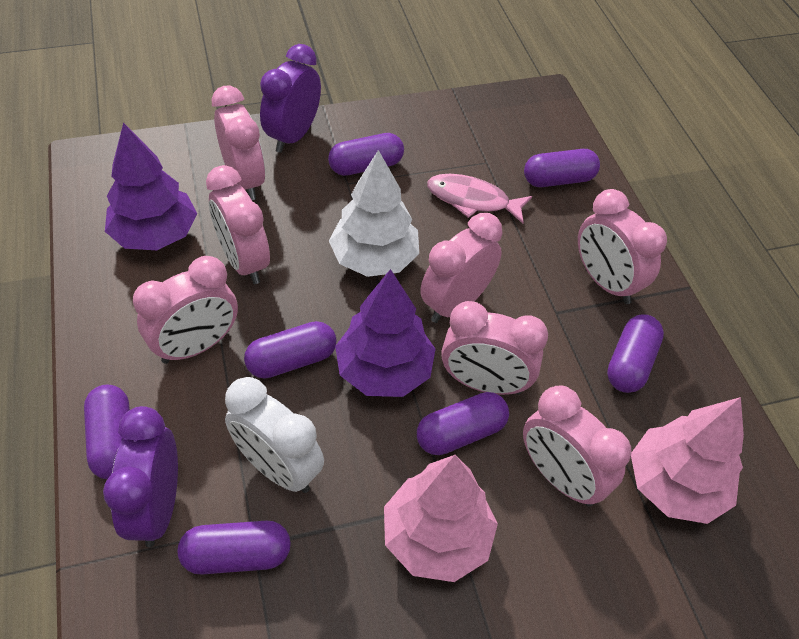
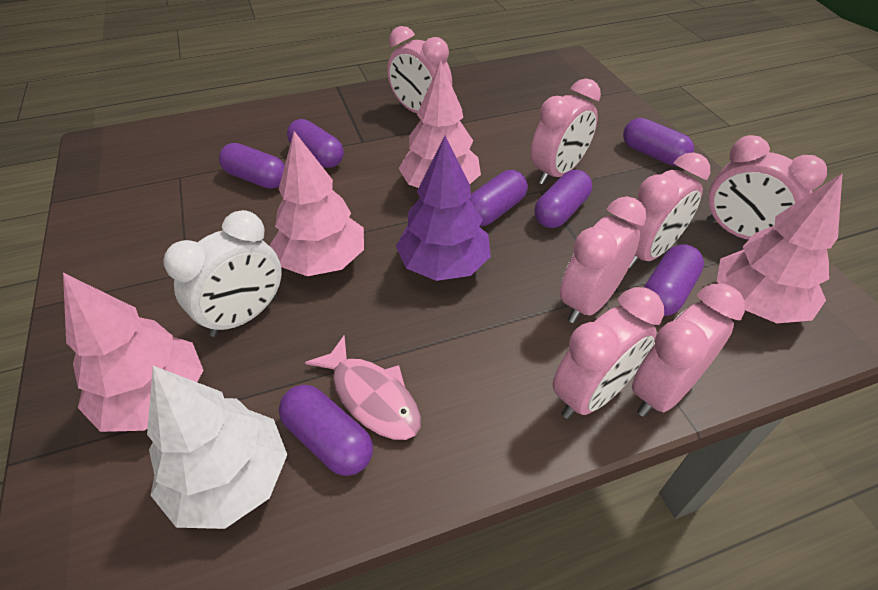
pink tree: 2 -> 4
purple clock: 2 -> 0
purple tree: 2 -> 1

